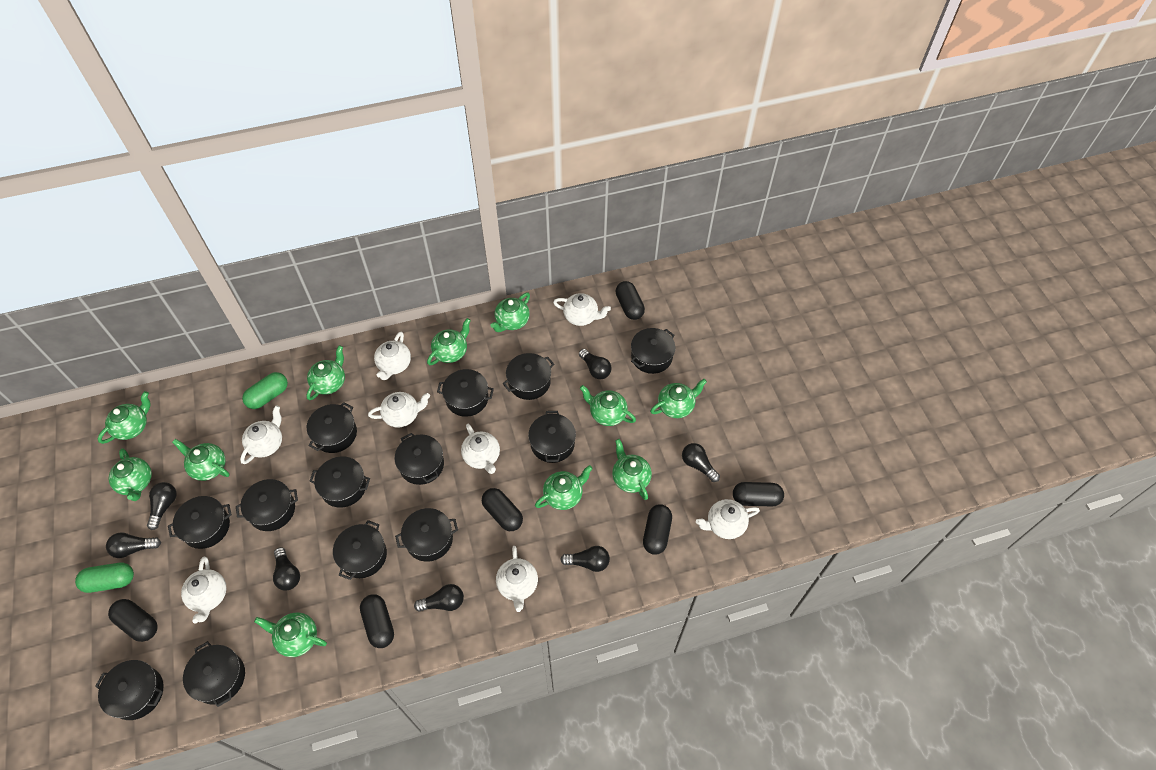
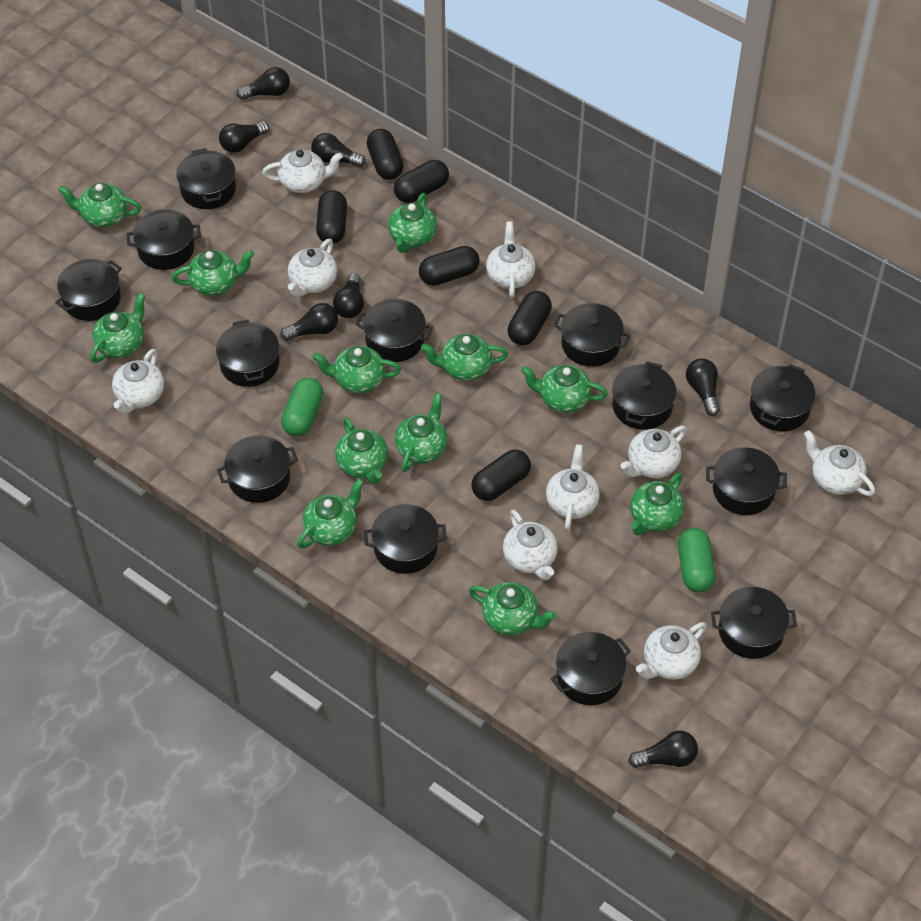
green teapot: 11 -> 12
white teapot: 8 -> 9

